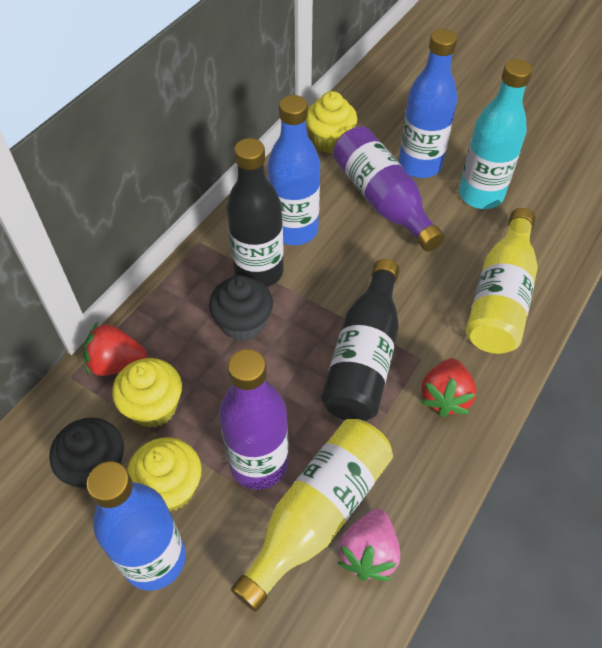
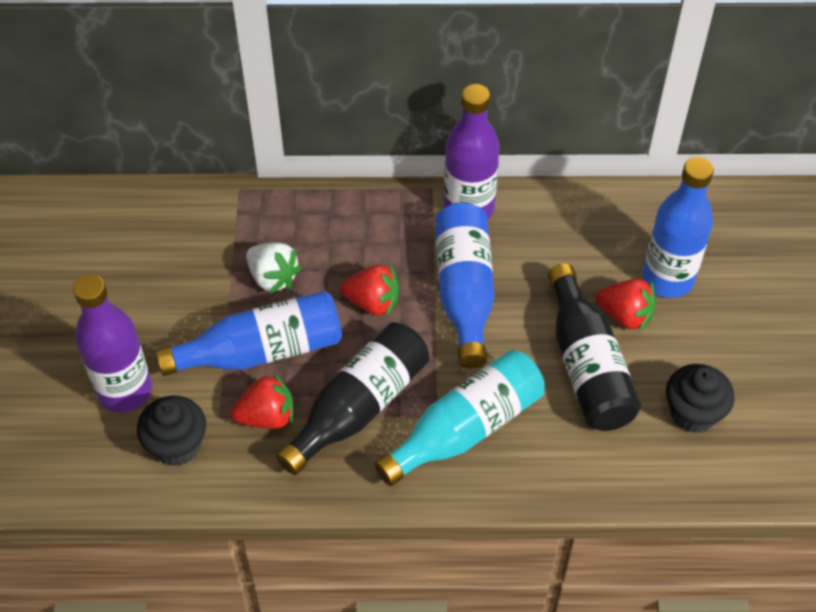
pink strawberry: 1 -> 0
red strawberry: 2 -> 3
white strawberry: 0 -> 1
yellow bottle: 2 -> 0
yellow cupcake: 3 -> 0

